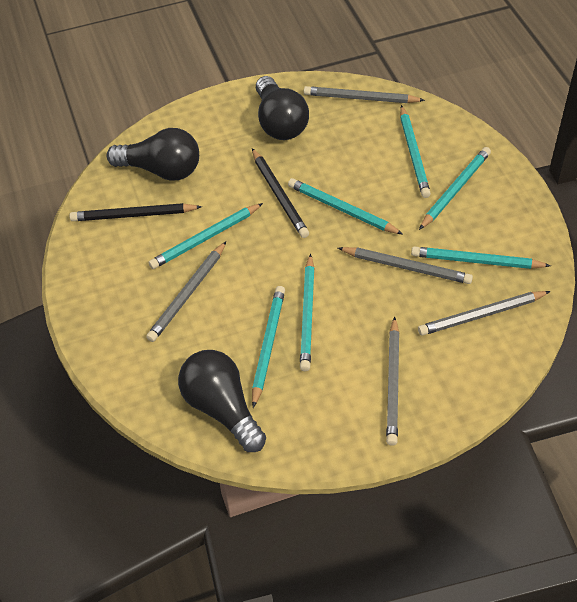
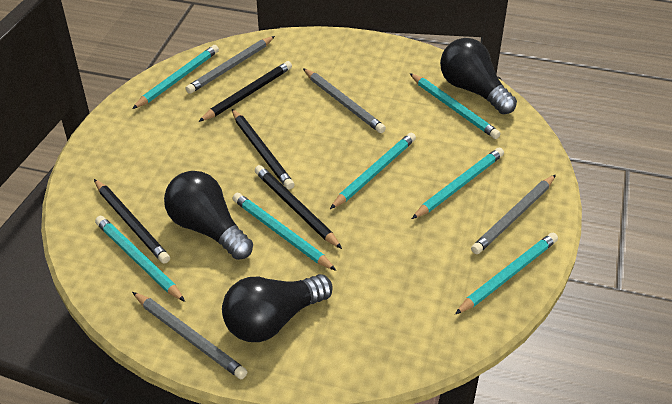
black pencil: 2 -> 4
grey pencil: 5 -> 4

